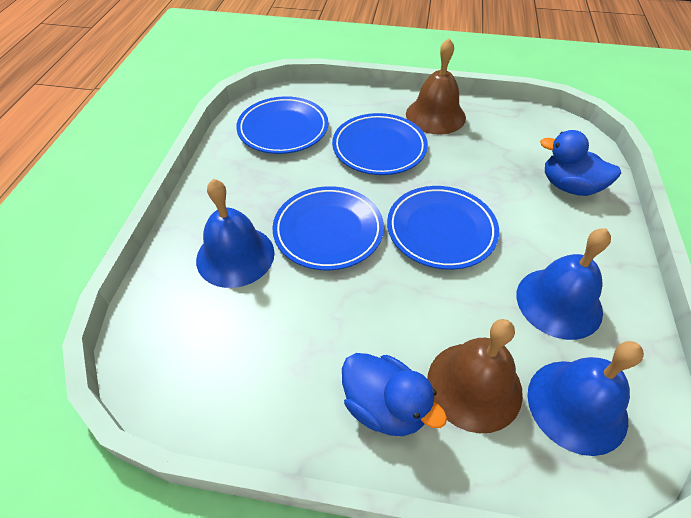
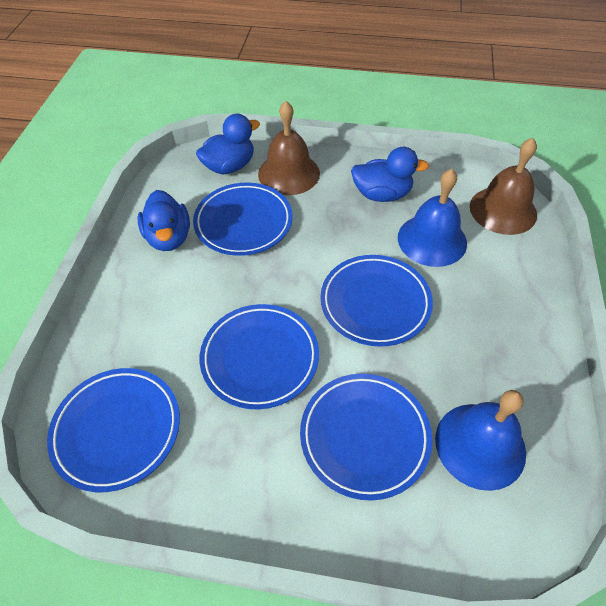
blue bell: 3 -> 2
blue duck: 2 -> 3
blue plate: 4 -> 5

